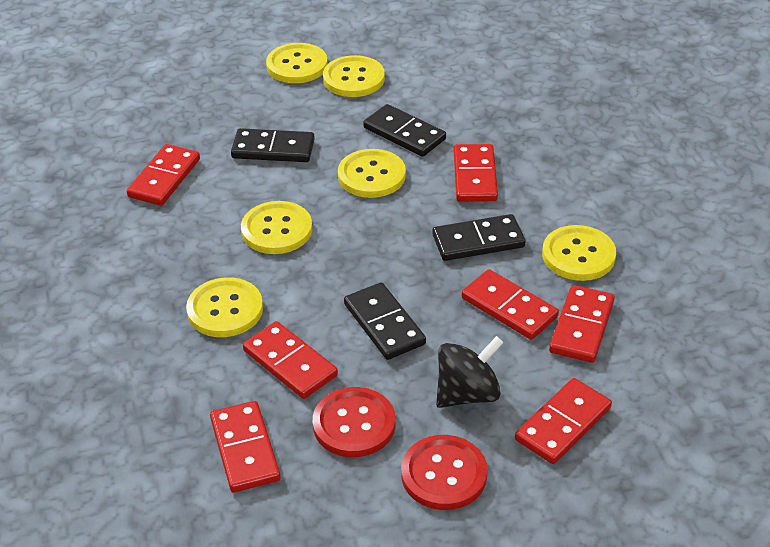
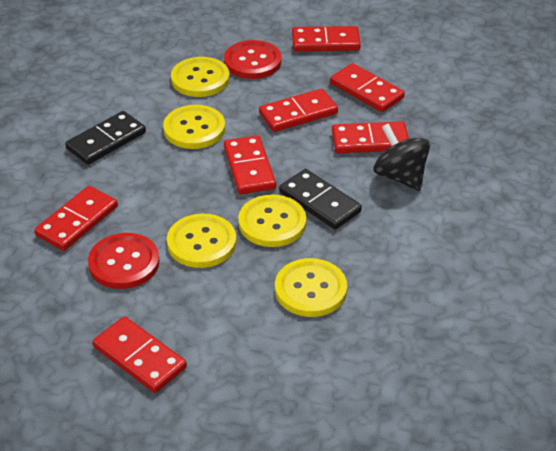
black domino: 4 -> 2
yellow button: 6 -> 5

